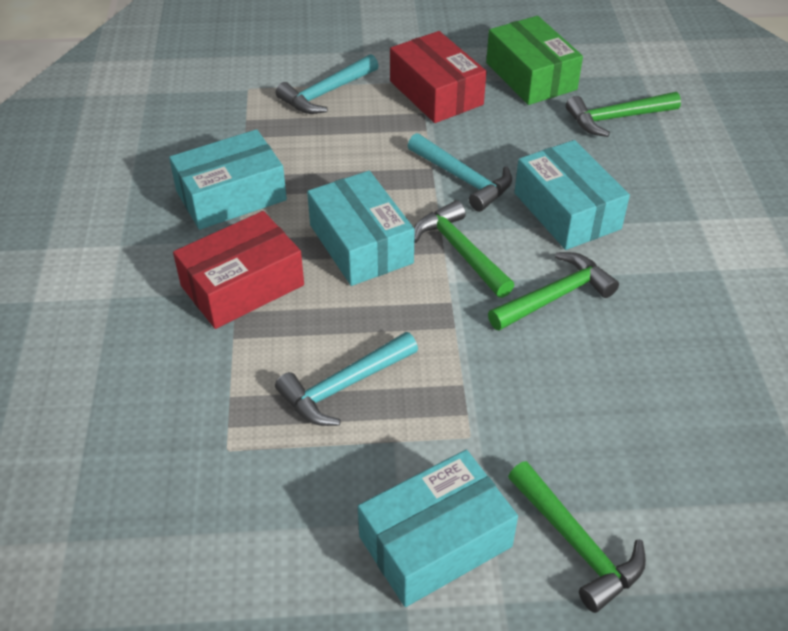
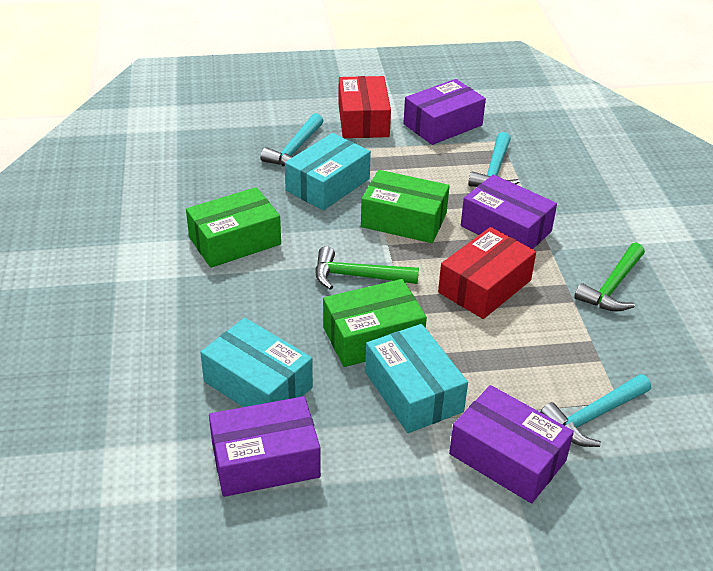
green box: 1 -> 3
green hammer: 4 -> 2
purple box: 0 -> 4
turquoise box: 4 -> 3

